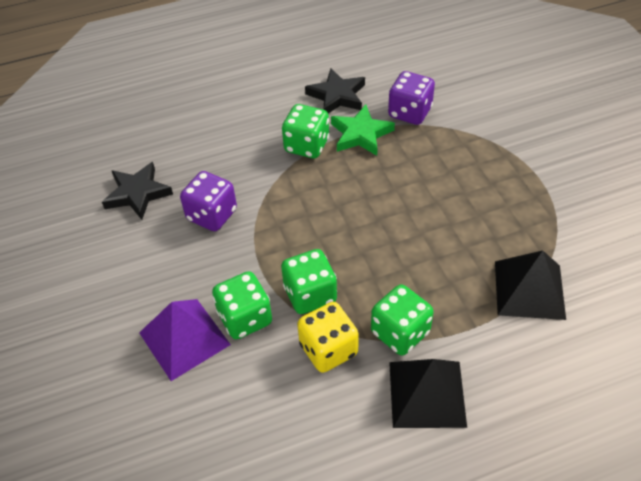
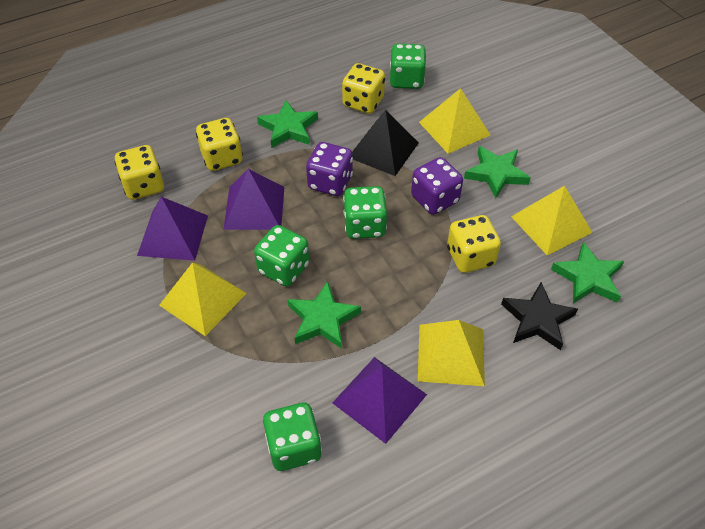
black pyramid: 2 -> 1
black star: 2 -> 1
green star: 1 -> 4
purple pyramid: 1 -> 3
yellow dice: 1 -> 4
yellow pyramid: 0 -> 4

